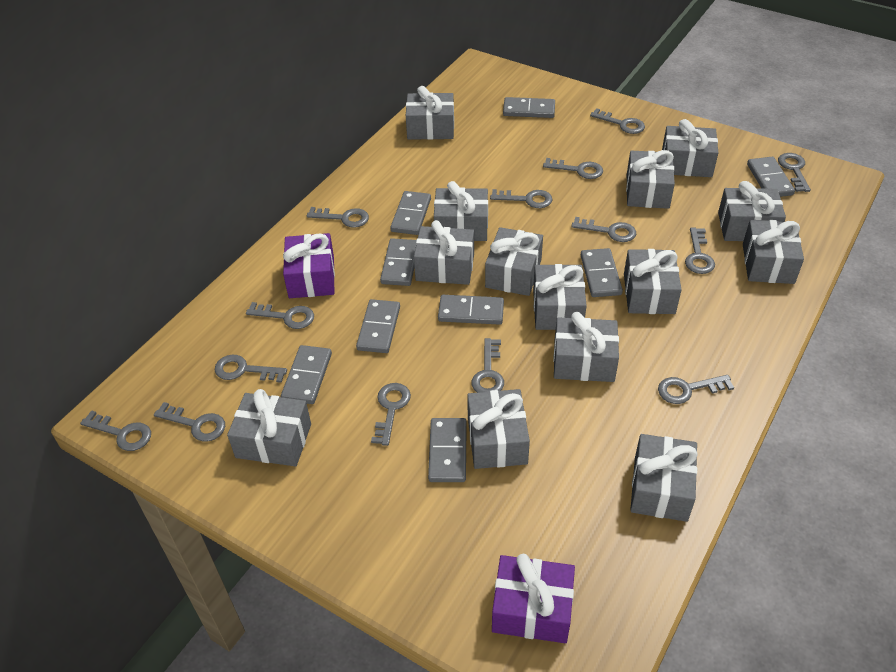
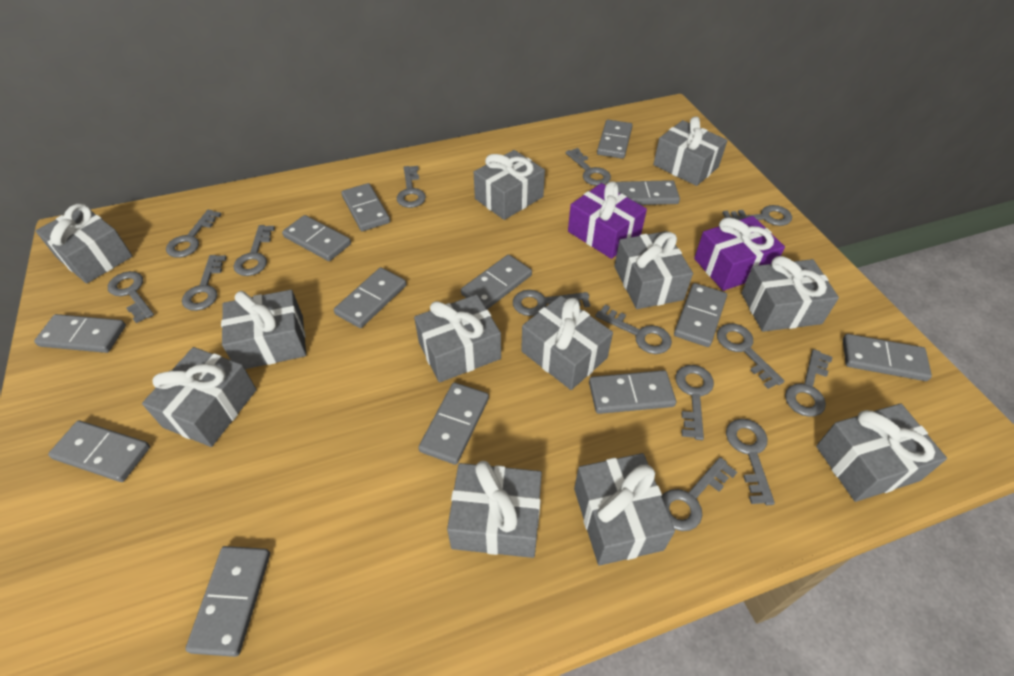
grey domino: 9 -> 13
grey gift: 14 -> 12

